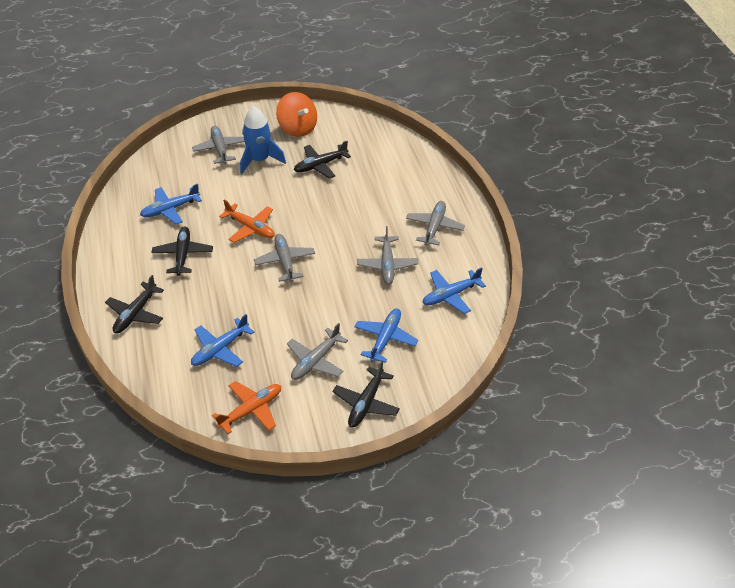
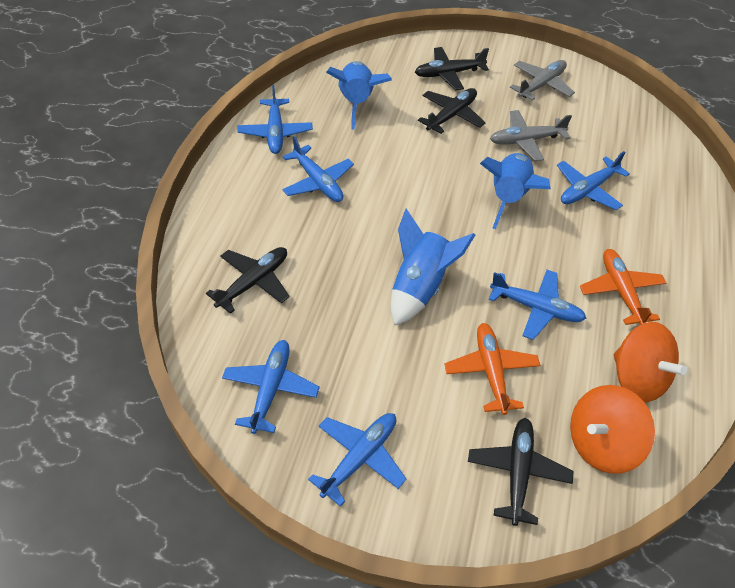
blue plane: 4 -> 6
blue rocket: 1 -> 3
grey plane: 5 -> 2
orange spinning top: 1 -> 2

